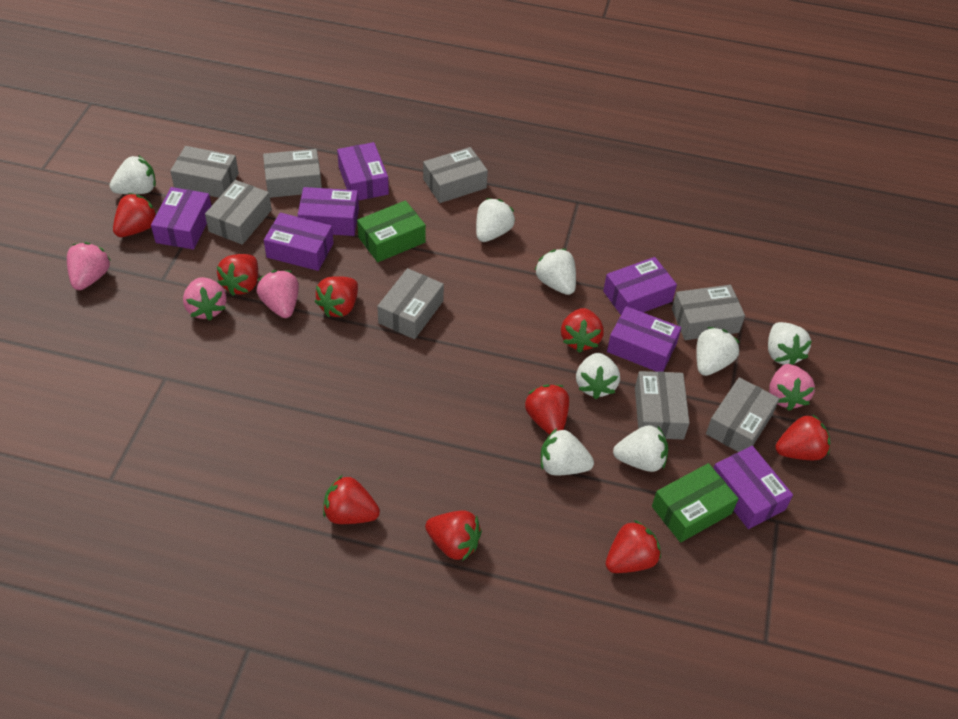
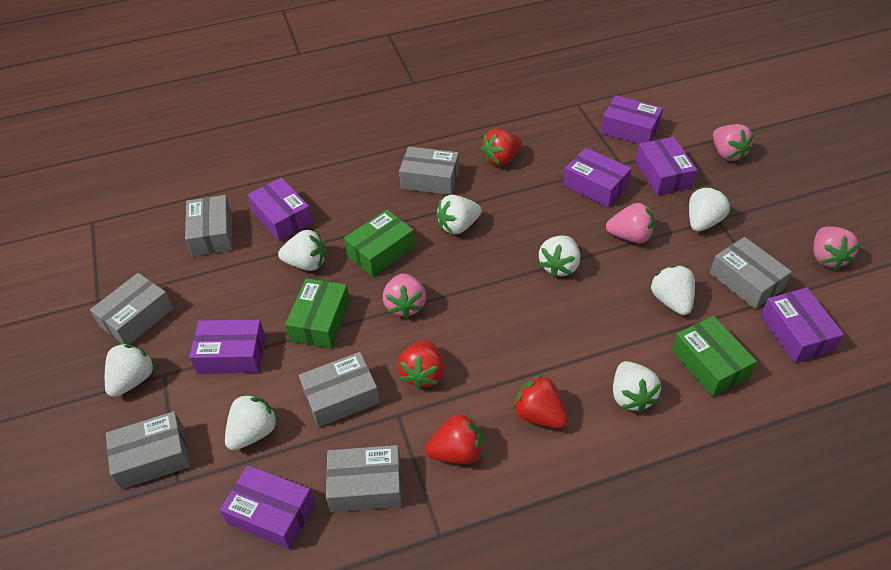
green box: 2 -> 3
grey box: 8 -> 7
red strawberry: 9 -> 4

